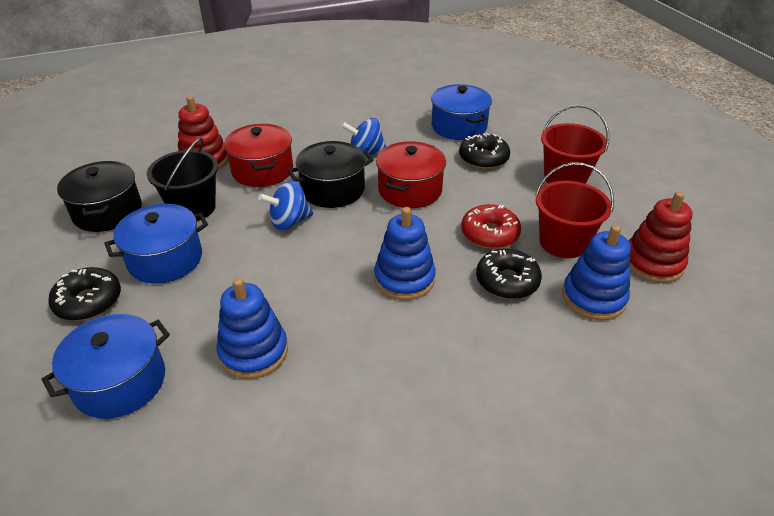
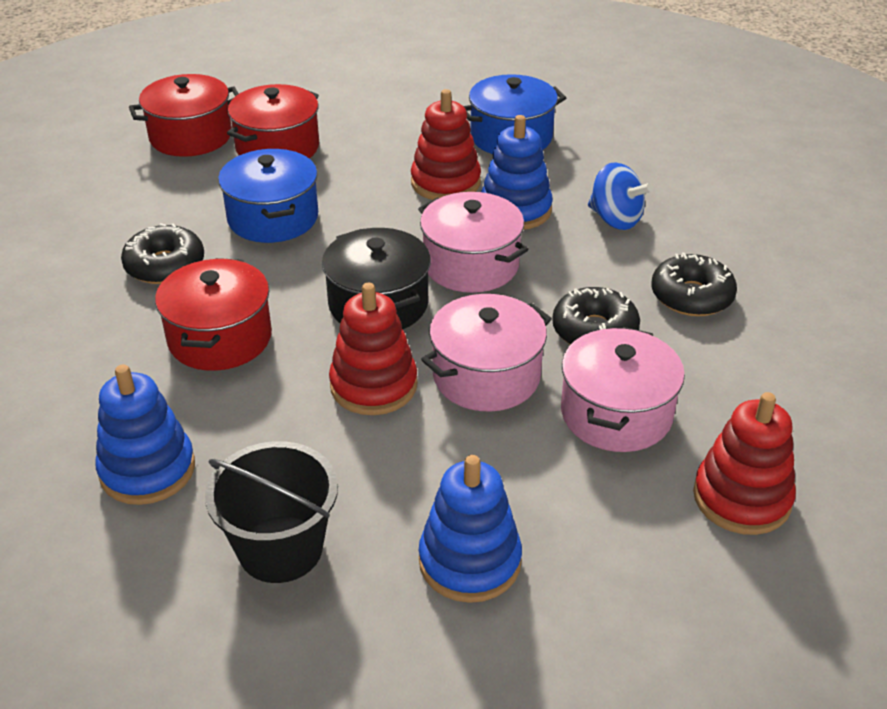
black pot: 2 -> 1
blue pot: 3 -> 2
blue spinning top: 2 -> 1
pink pot: 0 -> 3
red bucket: 2 -> 0
red donut: 1 -> 0
red pot: 2 -> 3
red stacking toy: 2 -> 3

